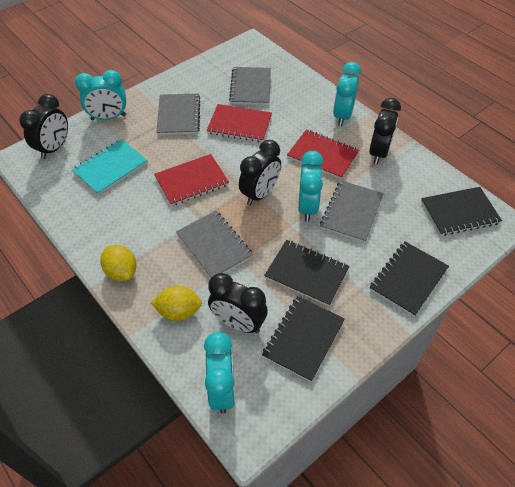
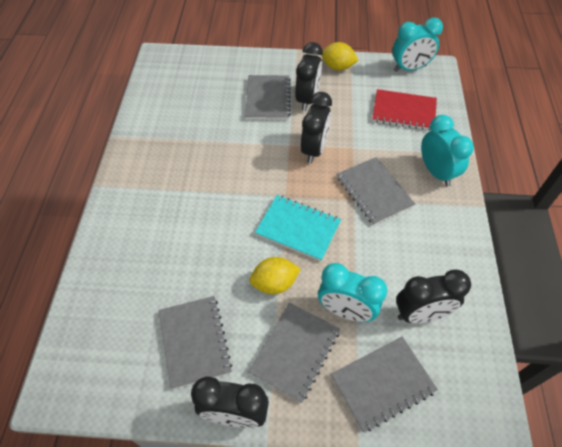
black notebook: 4 -> 0
grey notebook: 4 -> 5
red notebook: 3 -> 1
turquoise clock: 4 -> 3

